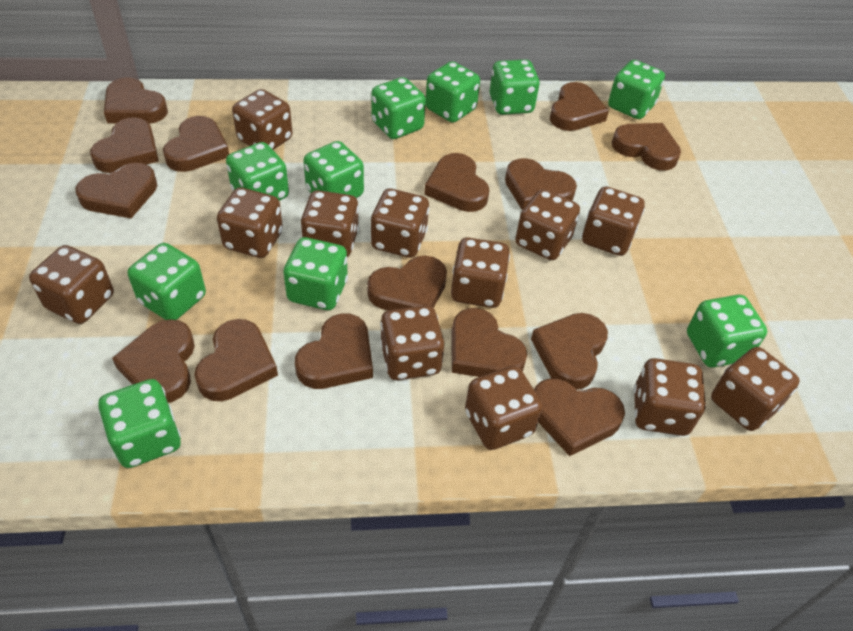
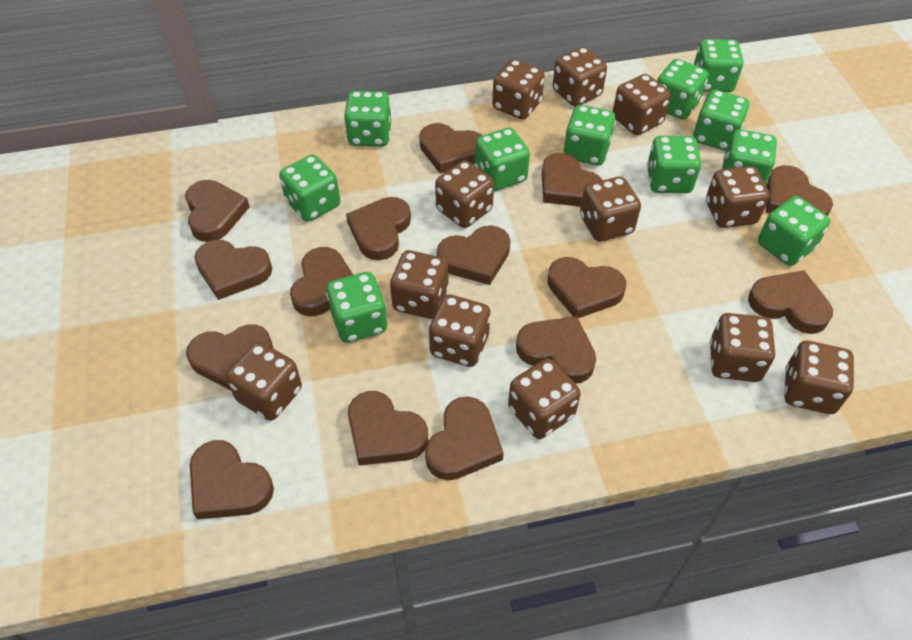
green dice: 10 -> 11

